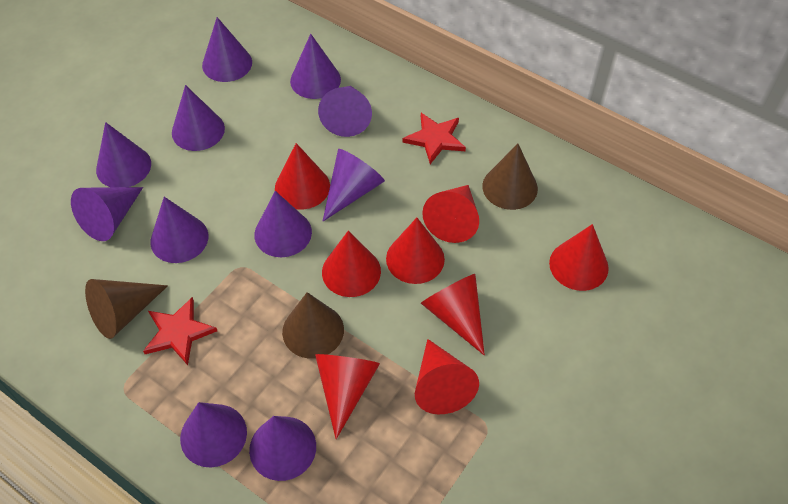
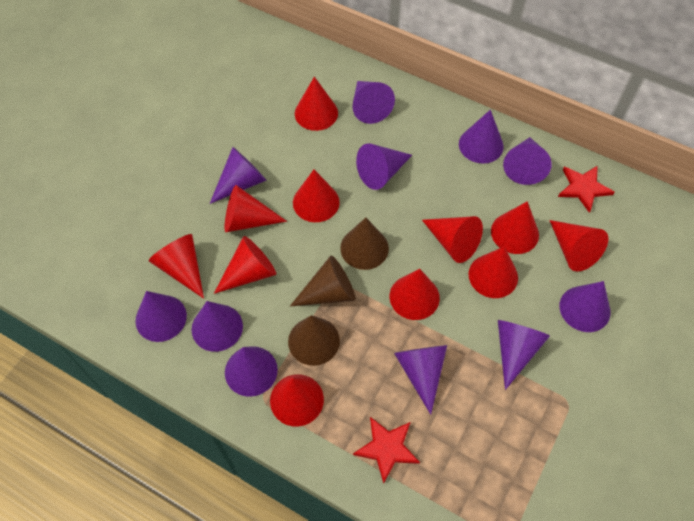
red cone: 8 -> 11

